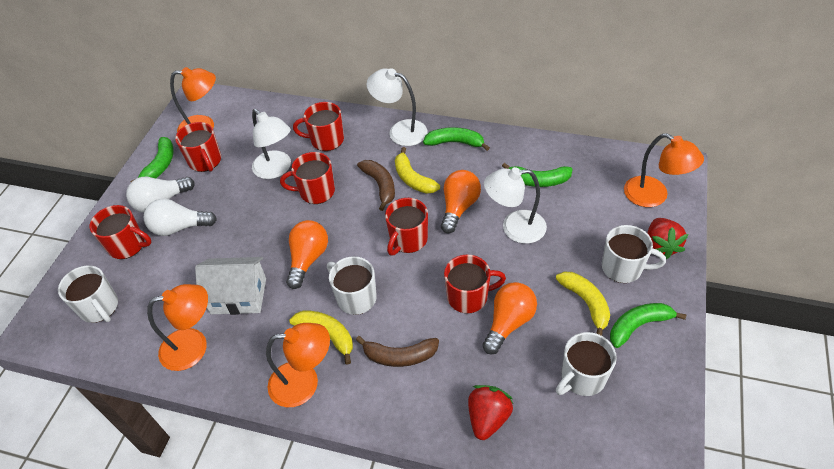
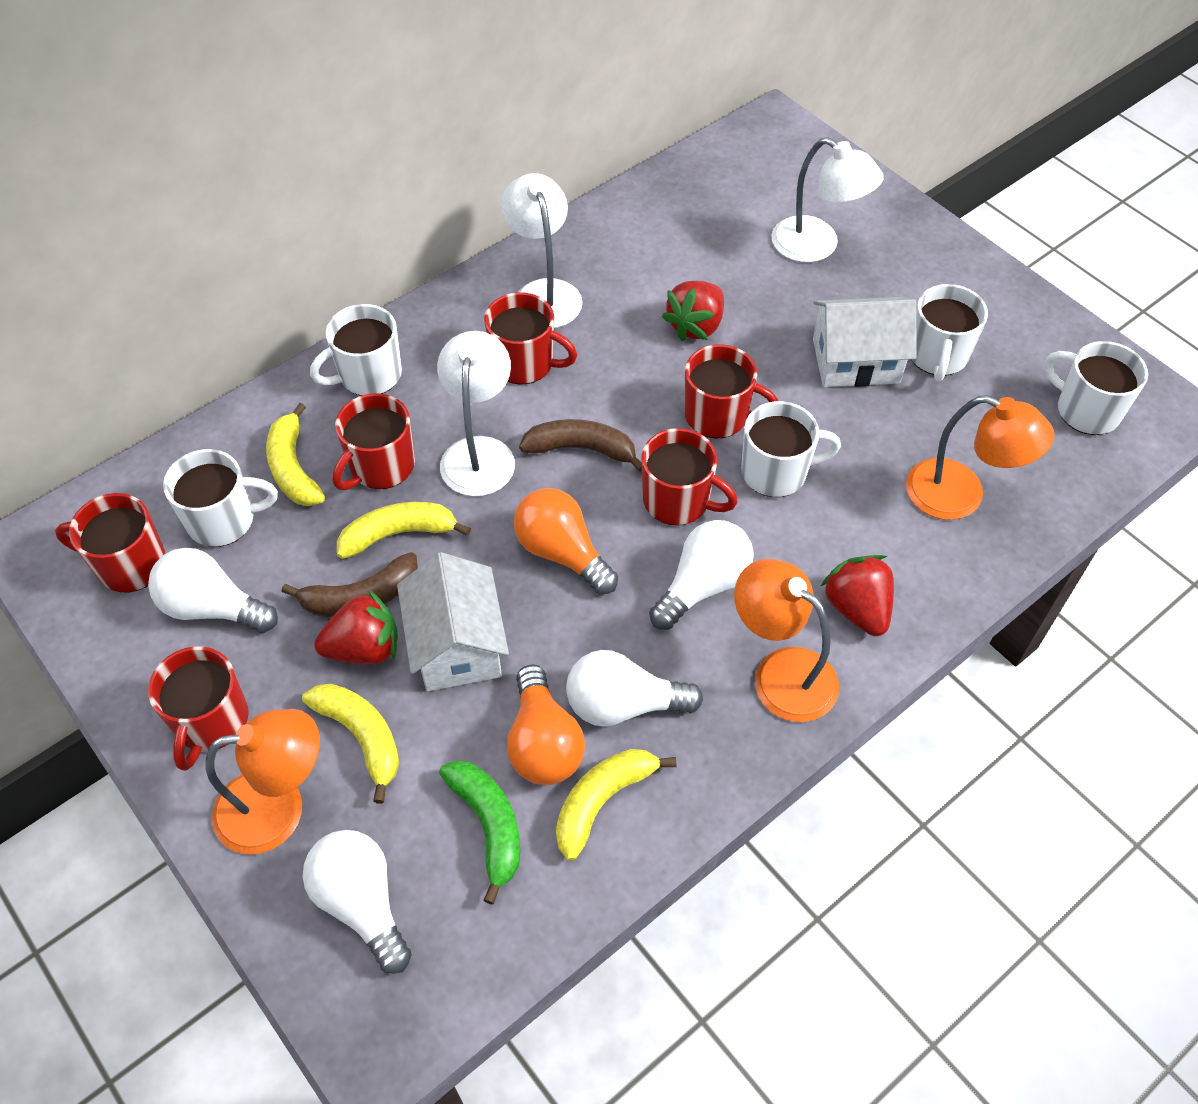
green banana: 4 -> 1
orange lamp: 4 -> 3
orange light bulb: 3 -> 2
red strawberry: 2 -> 3
white house: 1 -> 2
white light bulb: 2 -> 4
white mug: 4 -> 5
yellow banana: 3 -> 4

